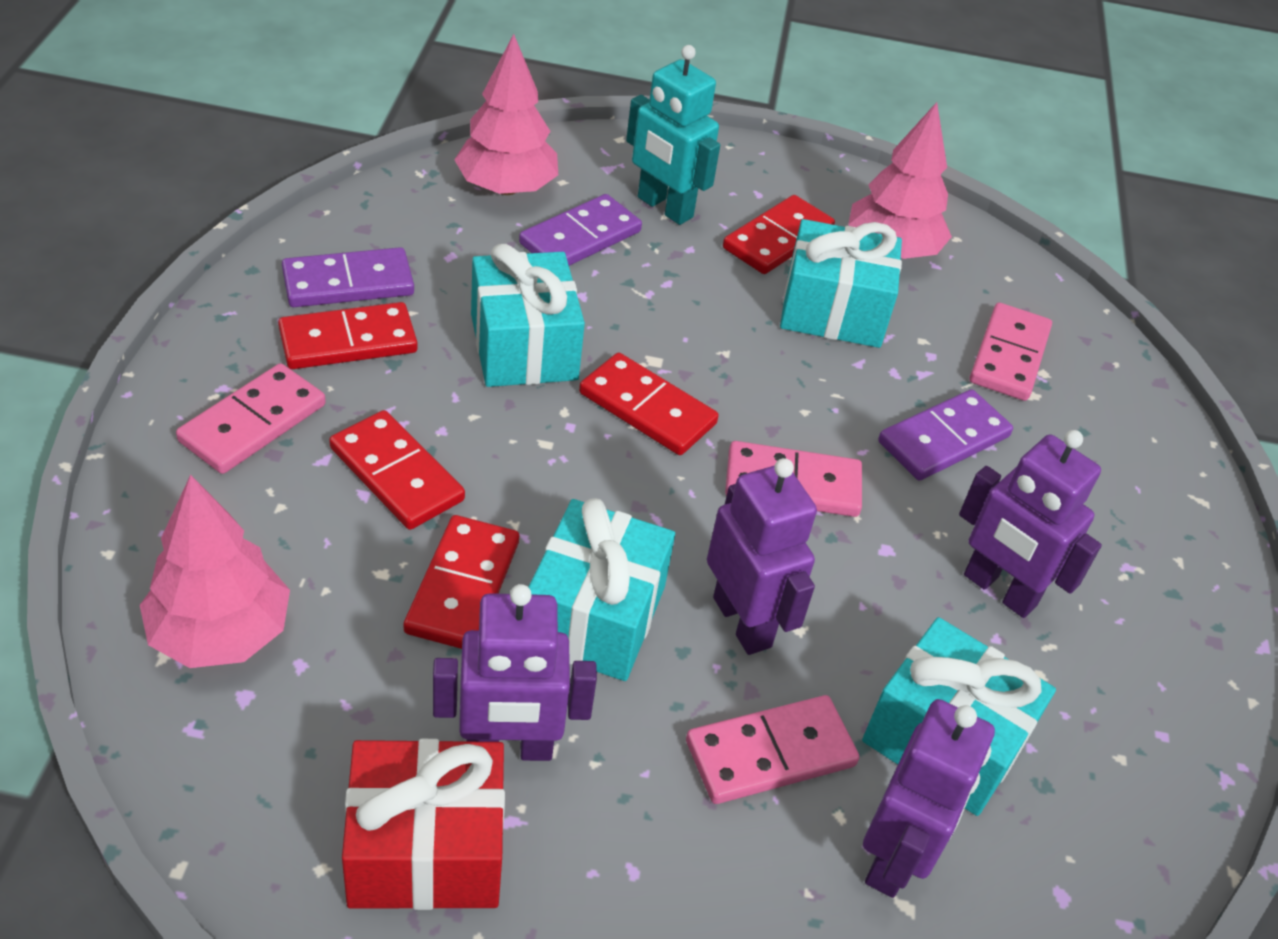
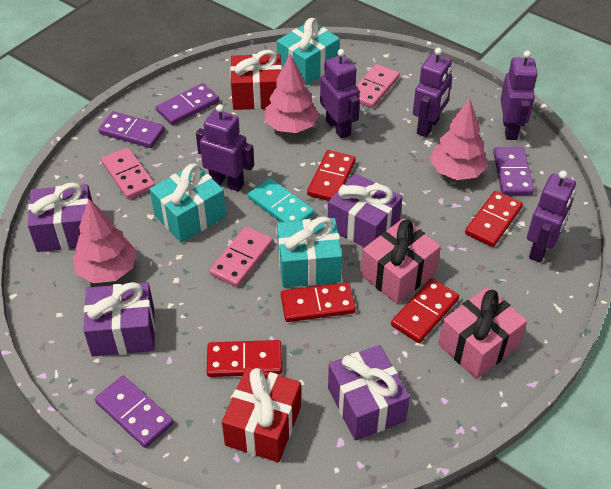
pink domino: 4 -> 3
pink gift: 0 -> 2
purple domino: 3 -> 4
purple gift: 0 -> 4
purple robot: 4 -> 5
red gift: 1 -> 2
turquoise domino: 0 -> 1
turquoise gift: 4 -> 3
turquoise robot: 1 -> 0

